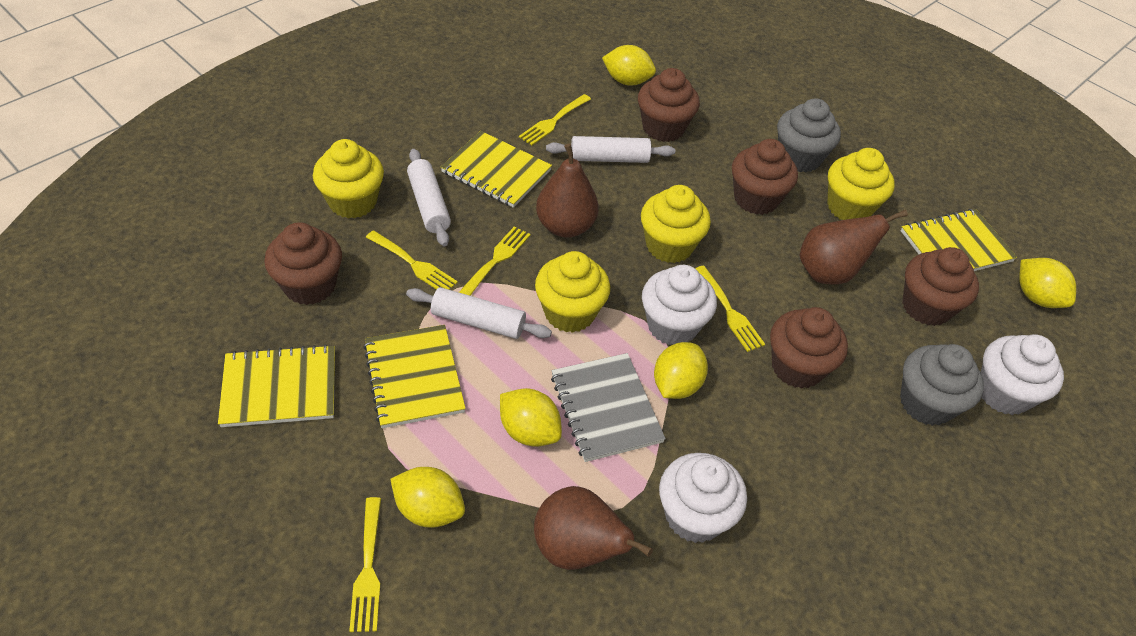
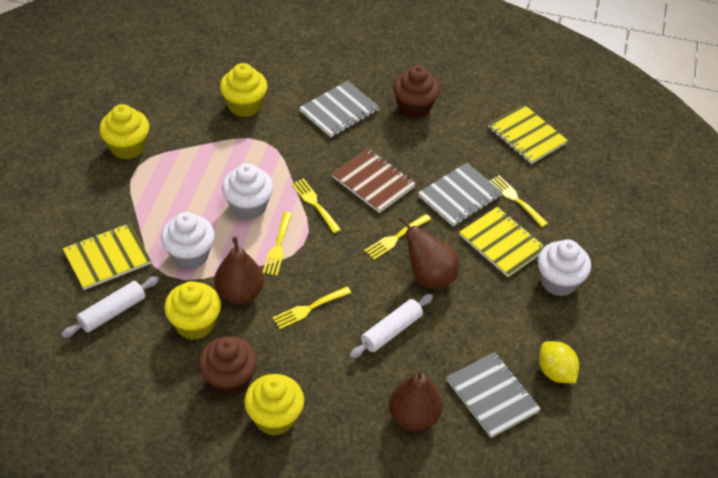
brown cupcake: 5 -> 2
brown notebook: 0 -> 1
grey cupcake: 2 -> 0
grey notebook: 1 -> 3
white rolling pin: 3 -> 2
yellow lemon: 5 -> 1
yellow notebook: 4 -> 3

